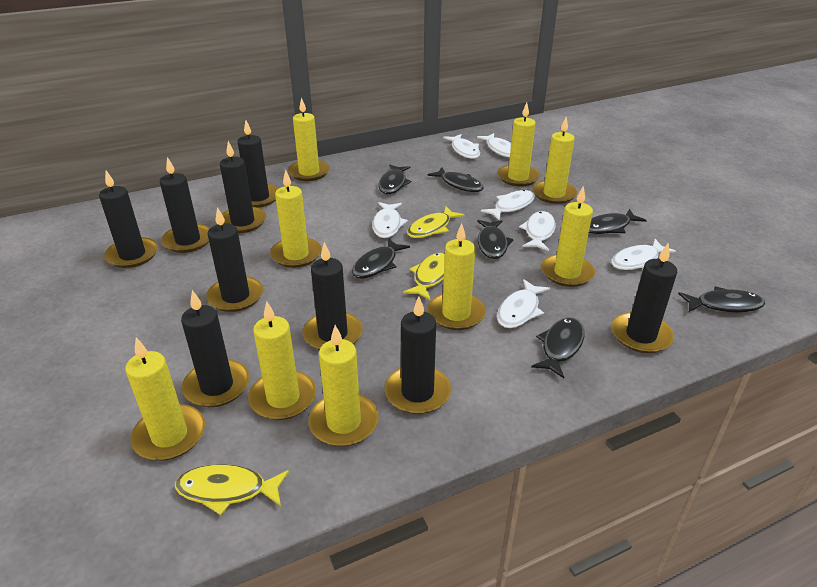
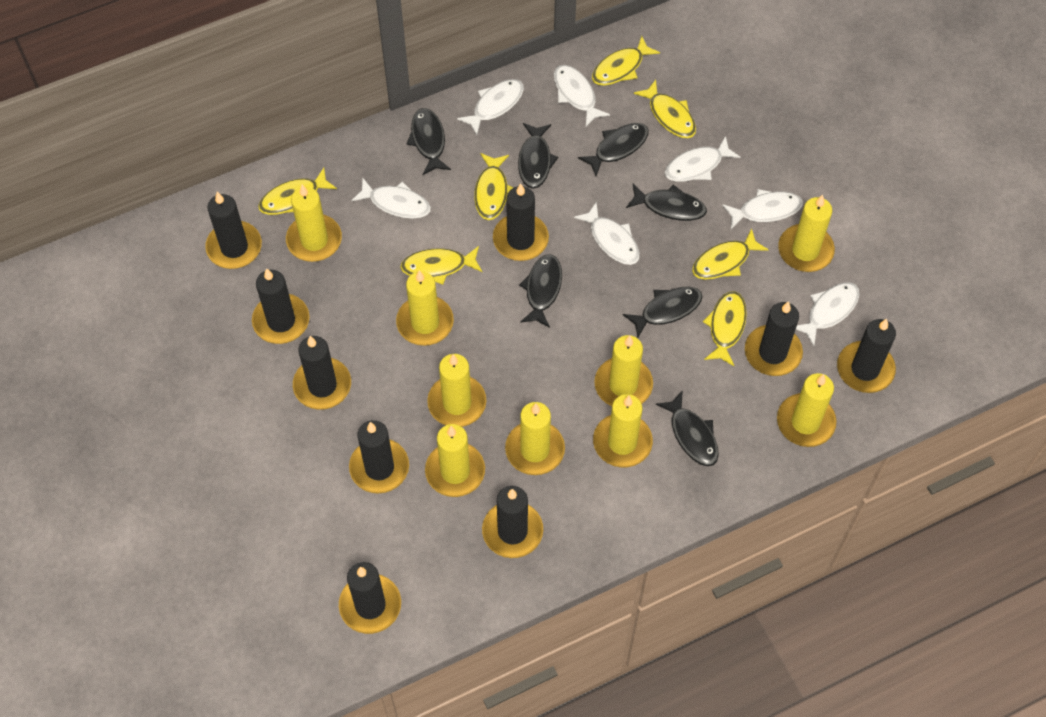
yellow fish: 3 -> 7

